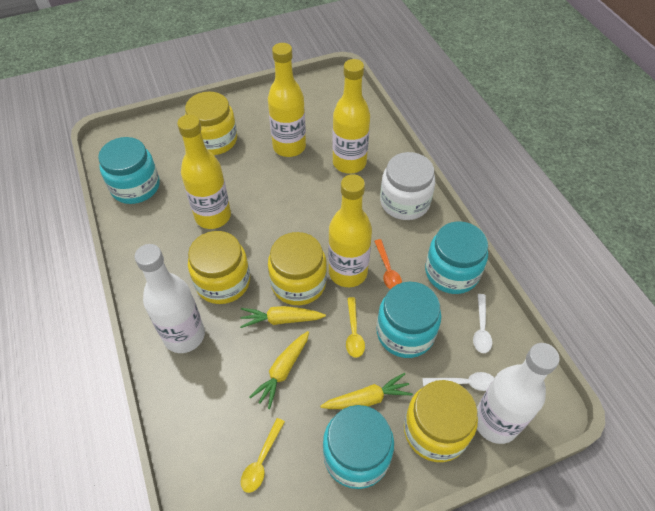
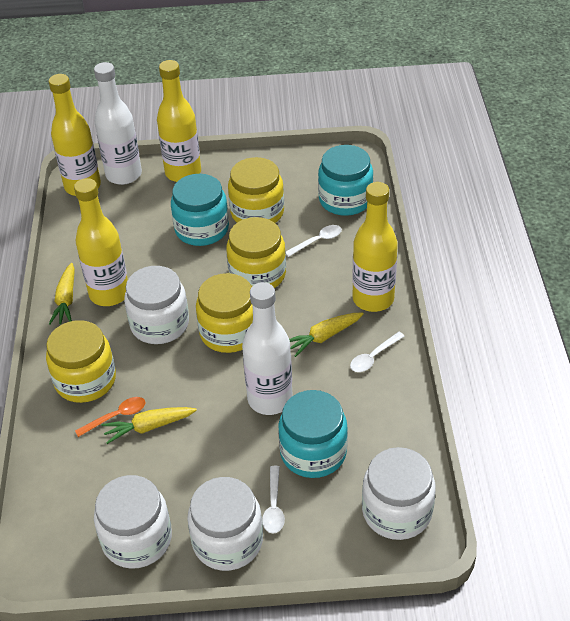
turquoise jar: 4 -> 3
white jar: 1 -> 4
white spoon: 2 -> 3
yellow spoon: 2 -> 0

